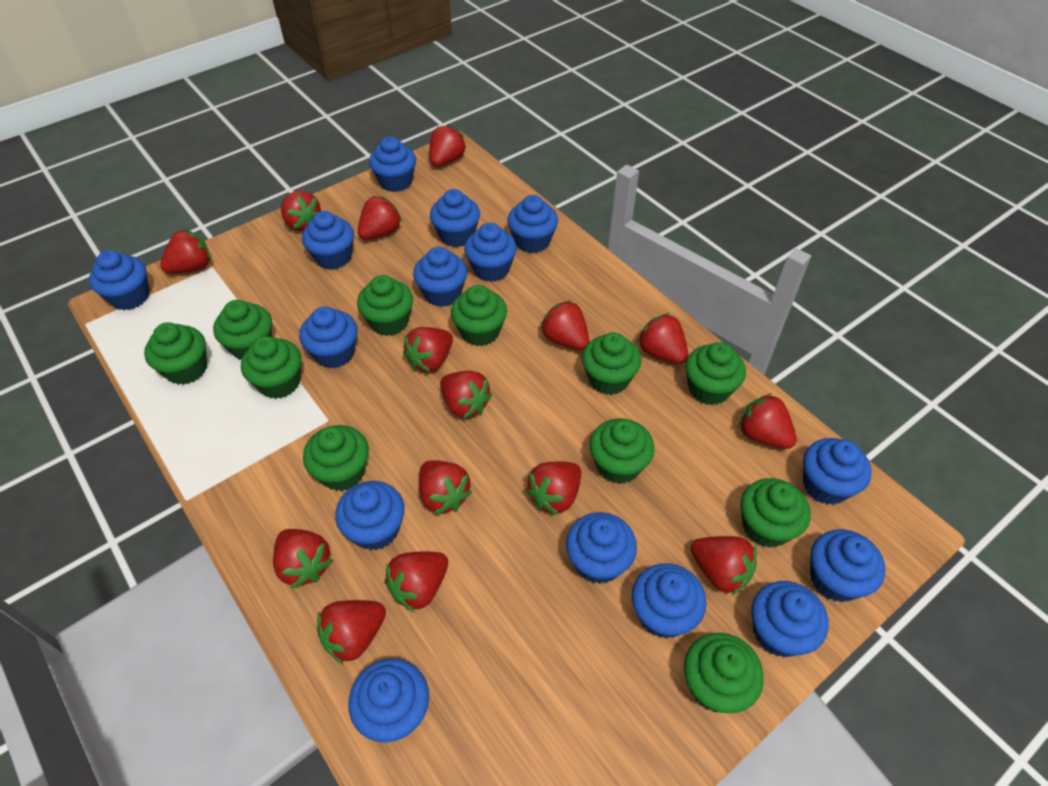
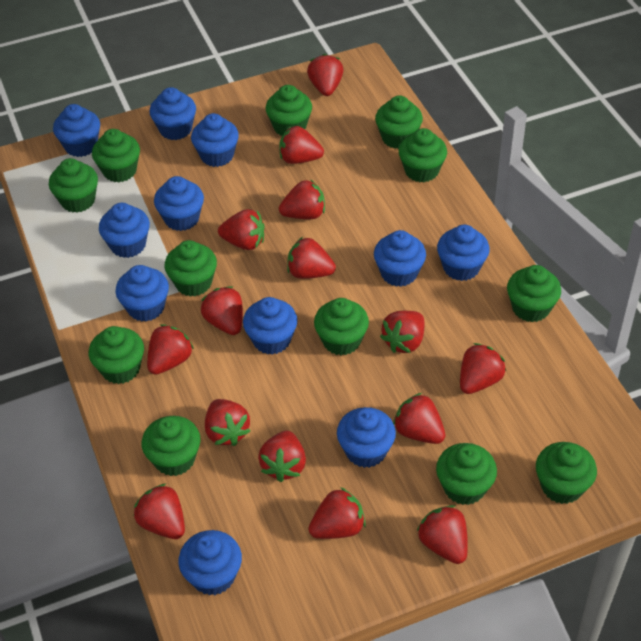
blue cupcake: 15 -> 11
green cupcake: 11 -> 12

